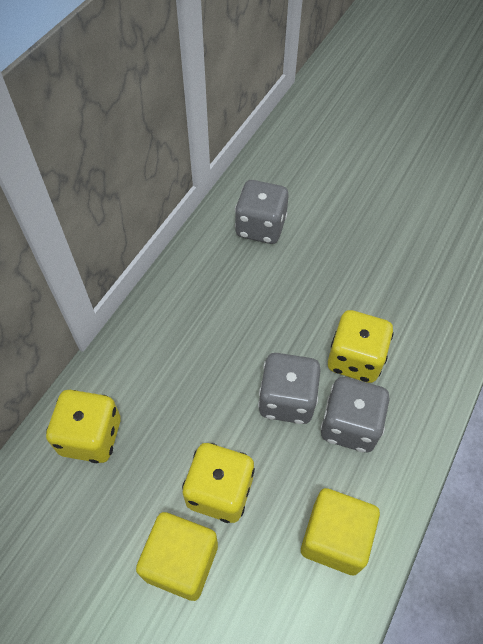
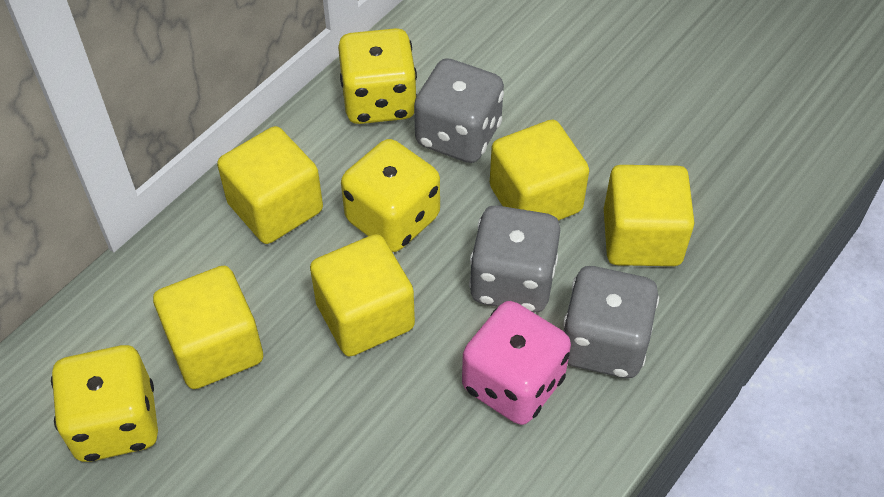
pink dice: 0 -> 1
yellow cube: 2 -> 5

